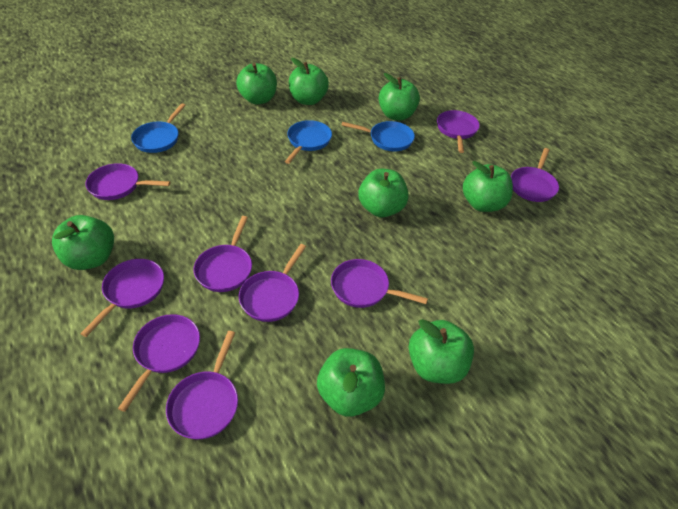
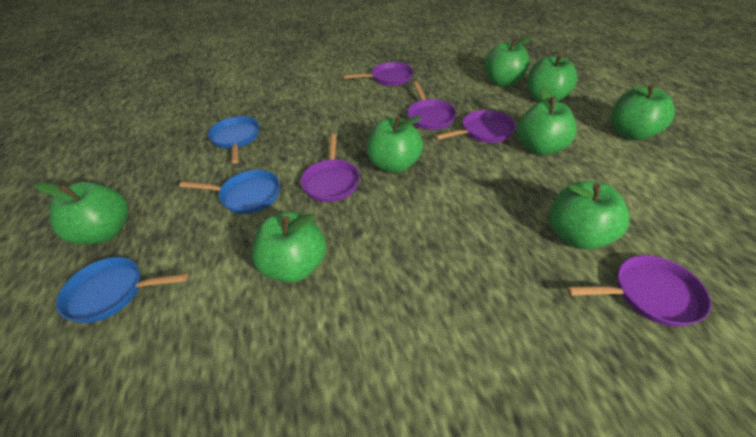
purple pan: 9 -> 5

